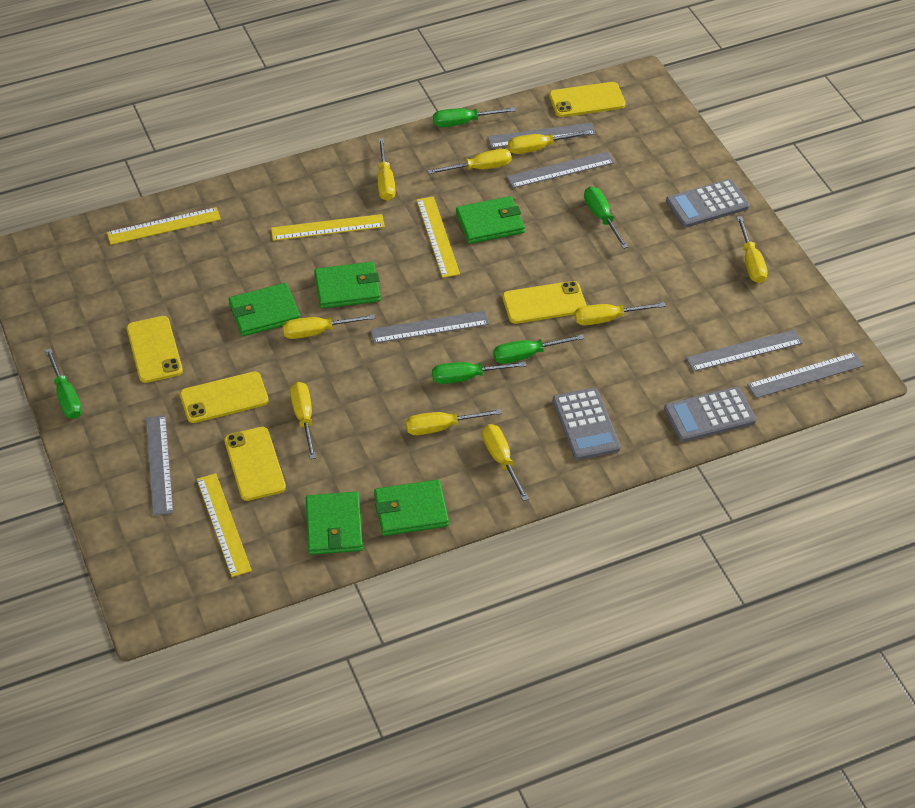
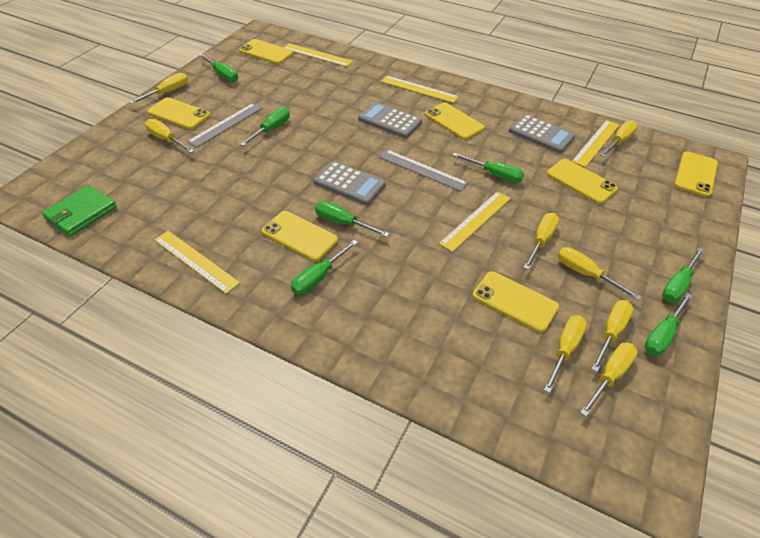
green screwdriver: 5 -> 7
green wallet: 5 -> 1
grey ruler: 6 -> 2
yellow phone: 5 -> 7
yellow ruler: 4 -> 5
yellow screwdriver: 9 -> 8

